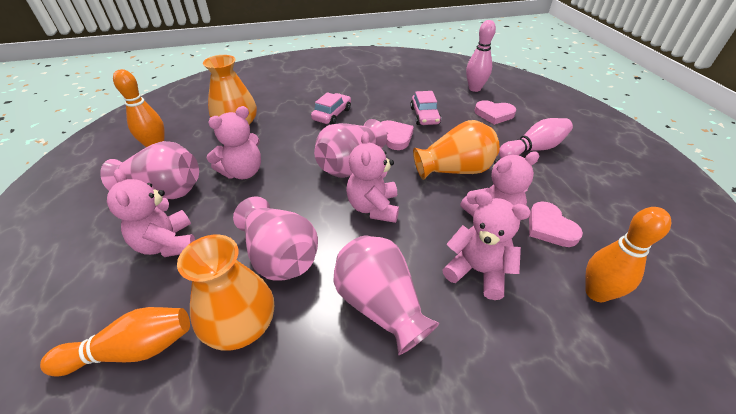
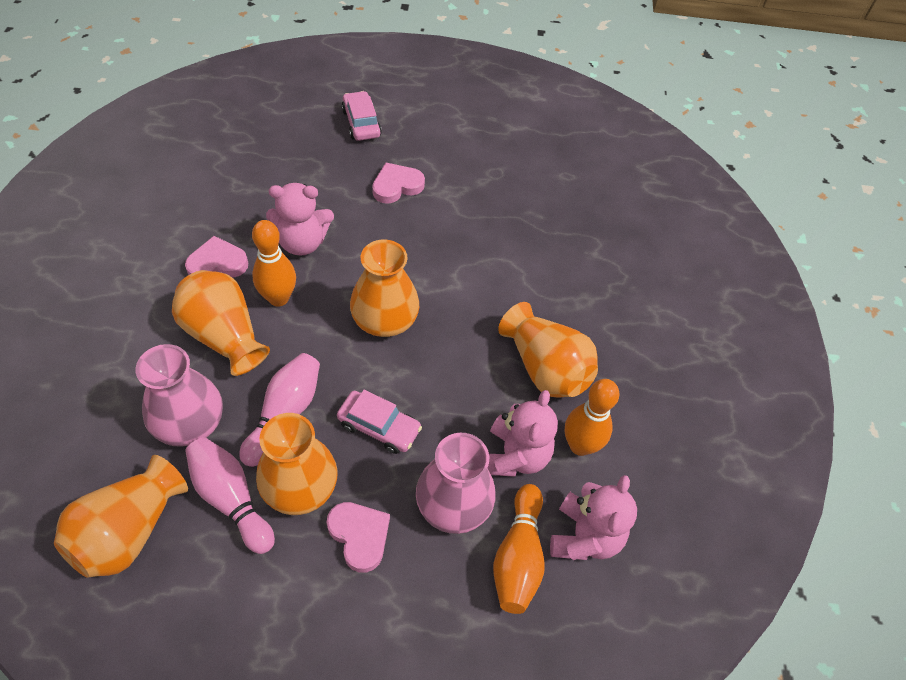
orange vase: 3 -> 5
pink teddy bear: 5 -> 3
pink vase: 4 -> 2

